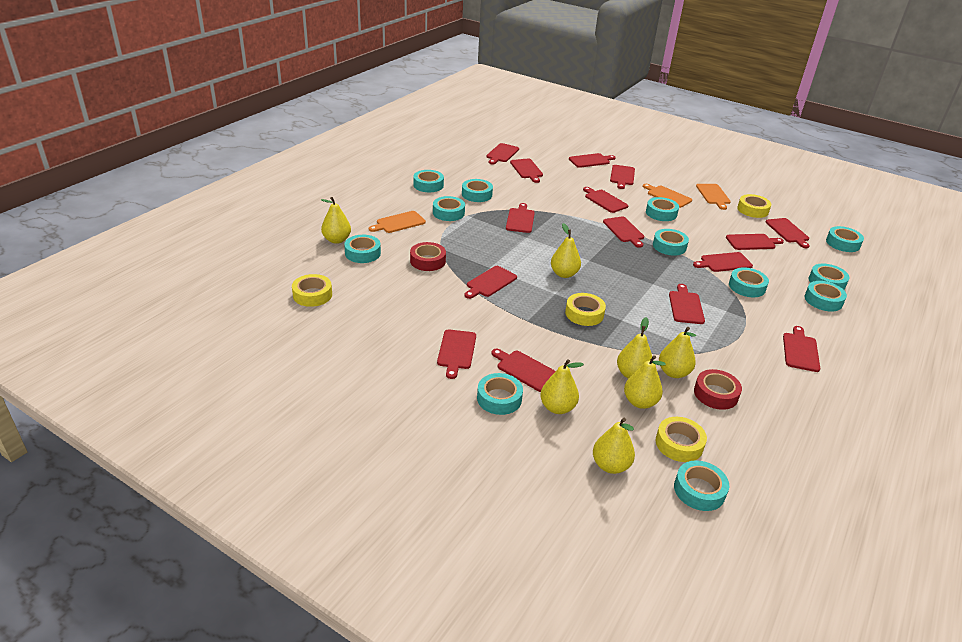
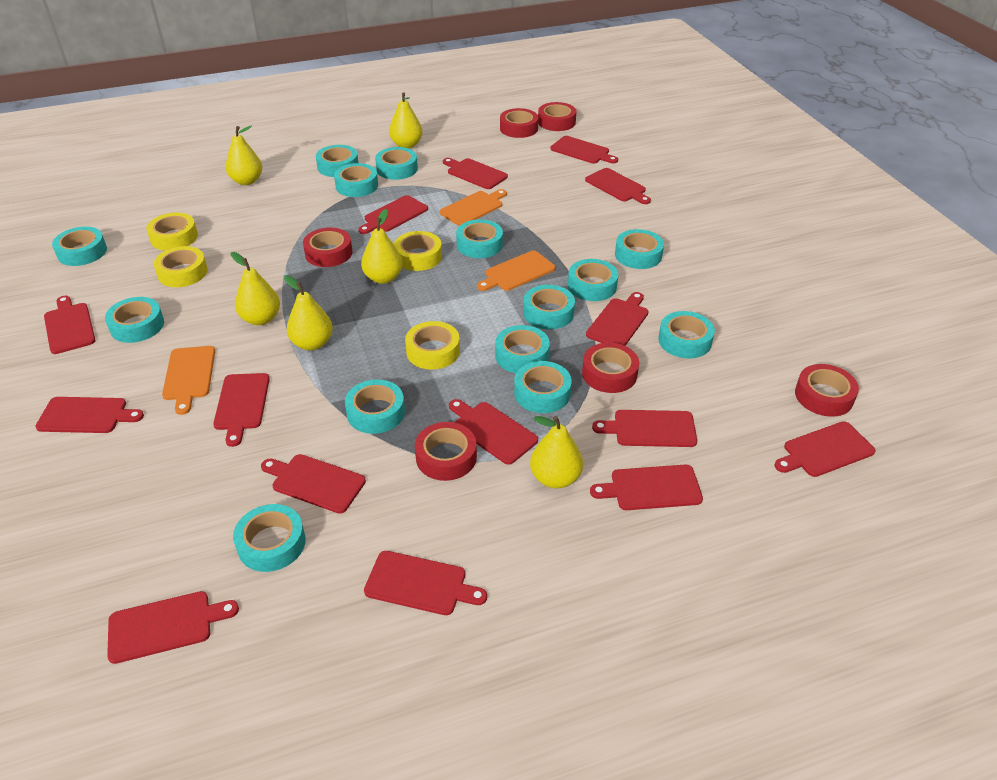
red tape: 2 -> 6
turquoise tape: 12 -> 14
yellow pear: 7 -> 6

